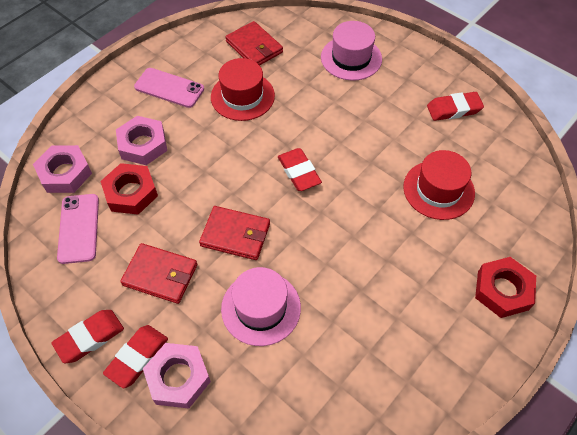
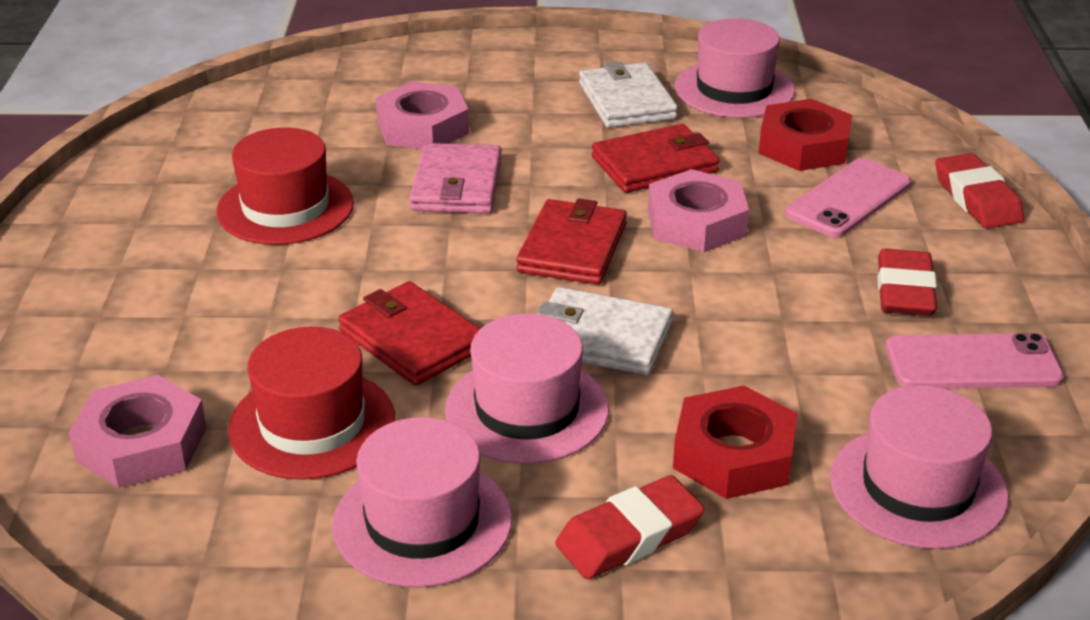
pink hat: 2 -> 4
pink wallet: 0 -> 1
red eraser: 4 -> 3
white wallet: 0 -> 2

